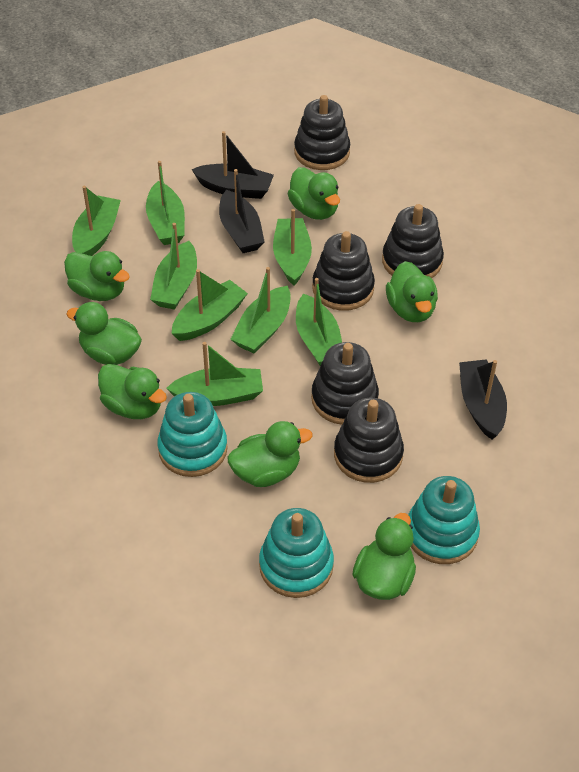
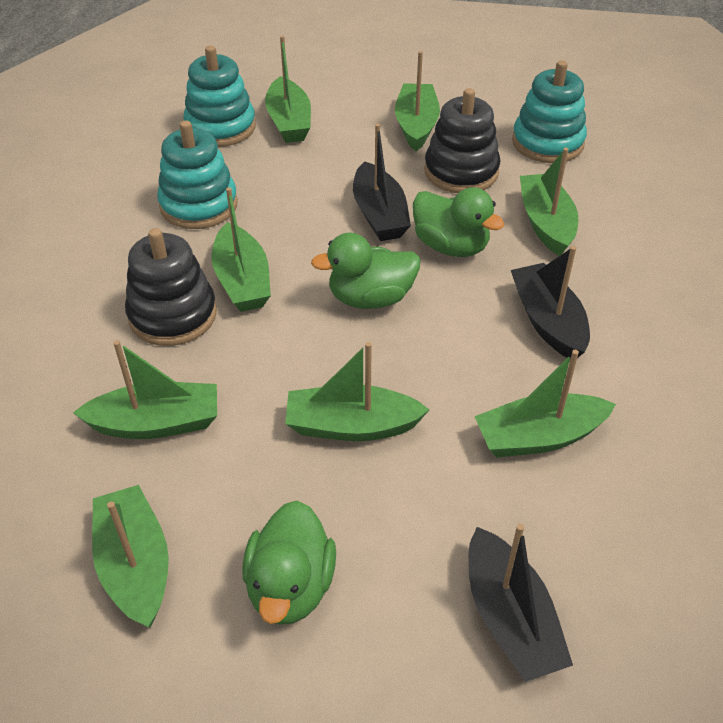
black stacking toy: 5 -> 2
green duck: 7 -> 3

